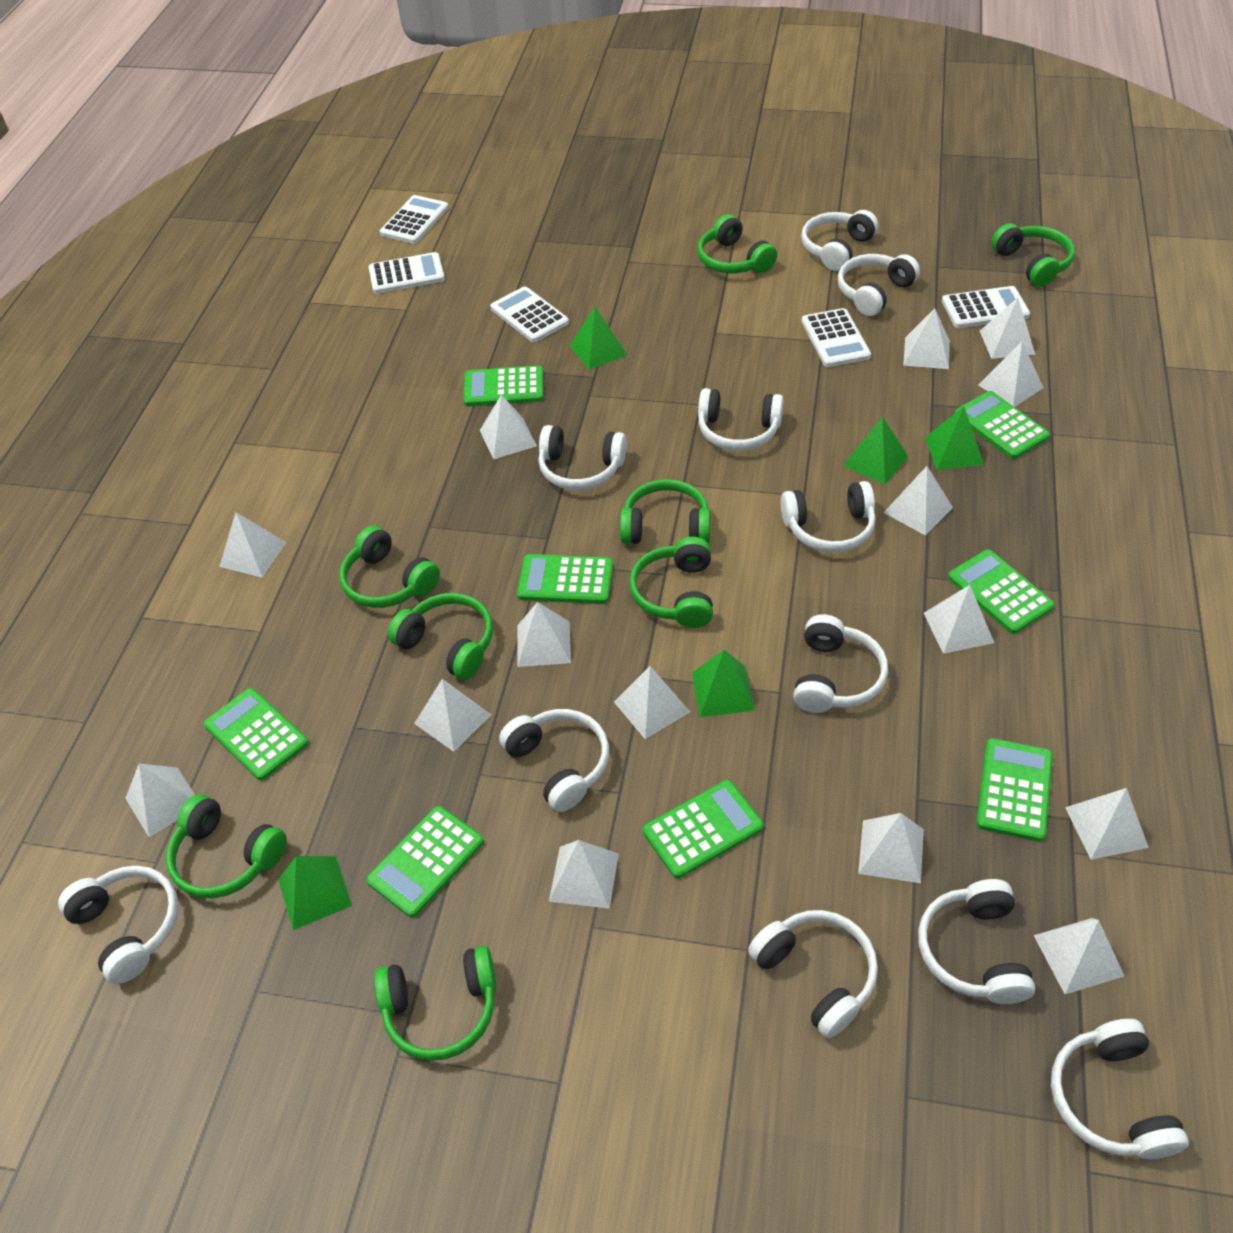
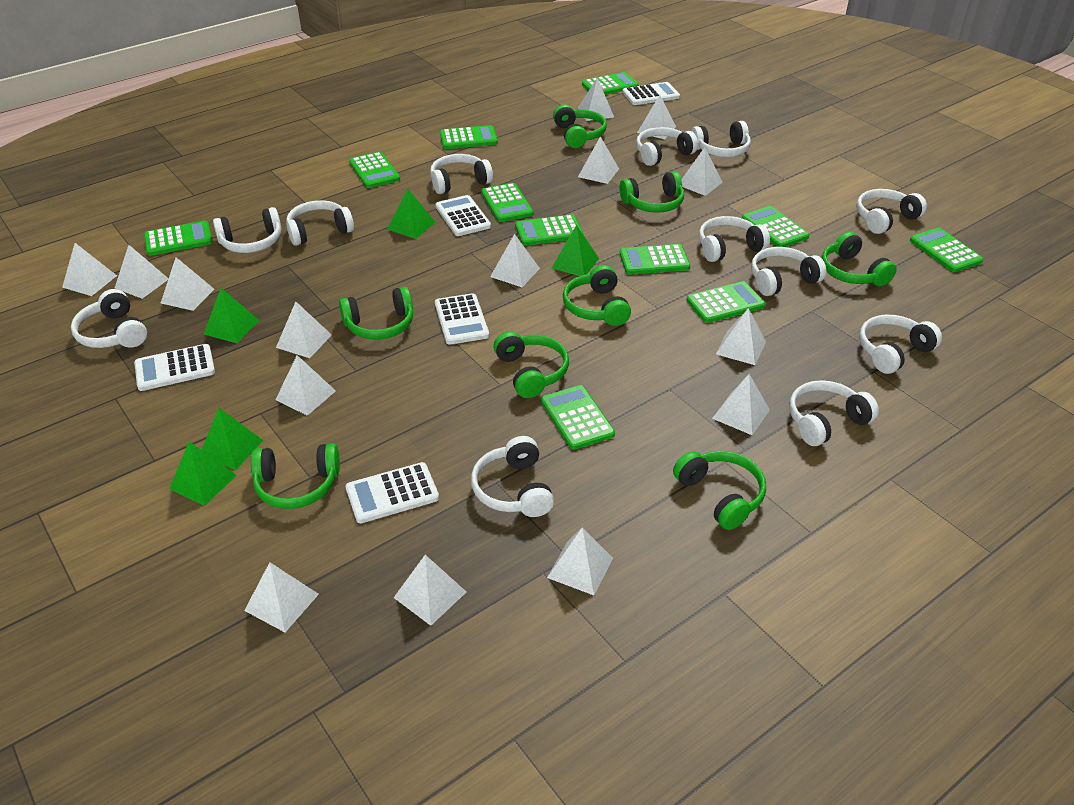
green calculator: 8 -> 11
white headphones: 11 -> 12

